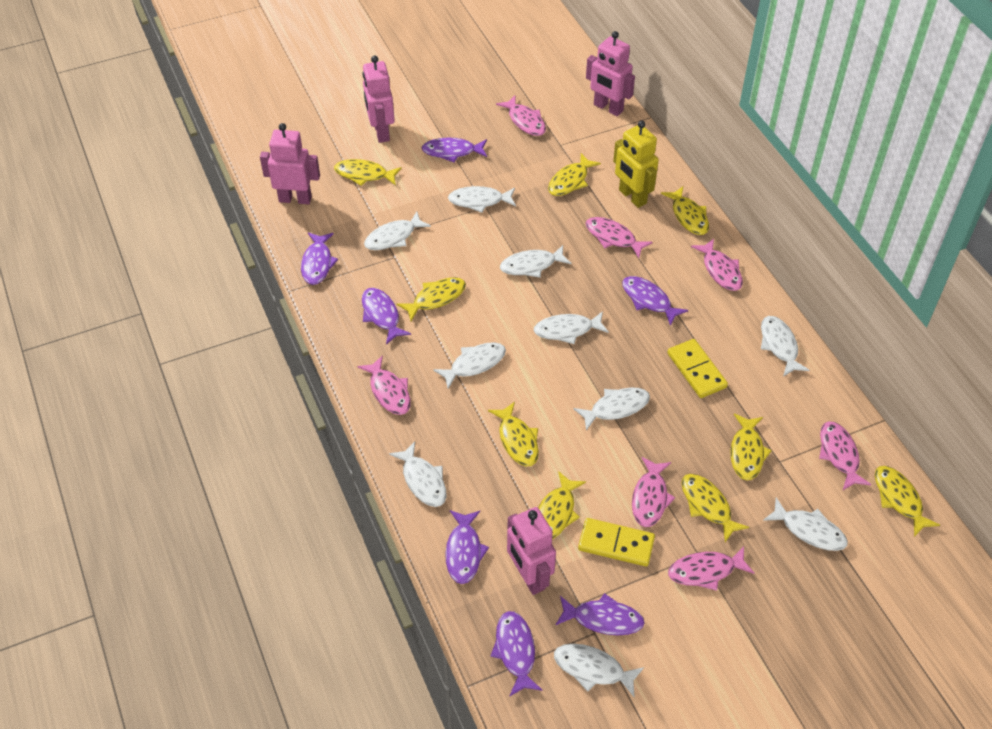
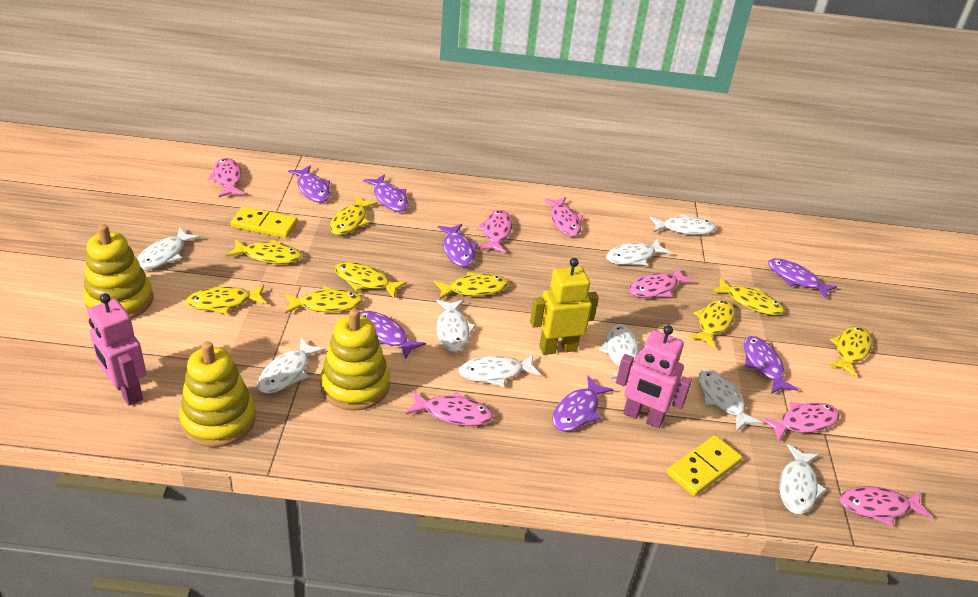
pink robot: 4 -> 2
white fish: 10 -> 9
yellow stacking toy: 0 -> 3

